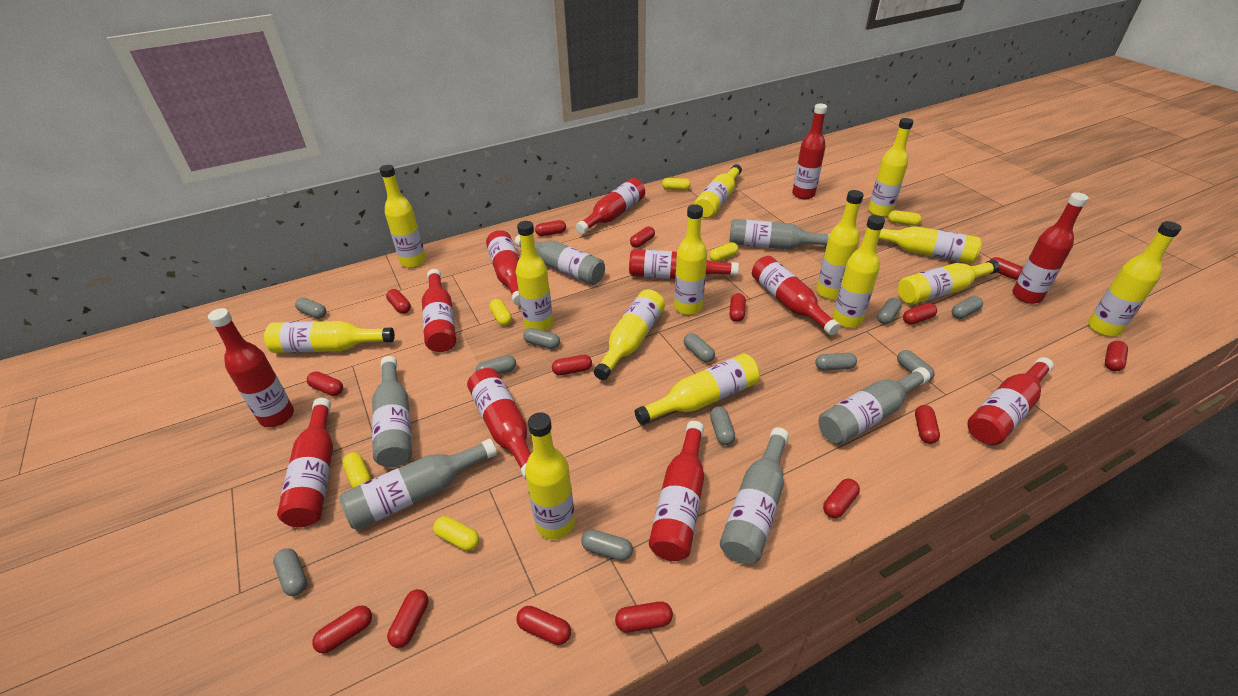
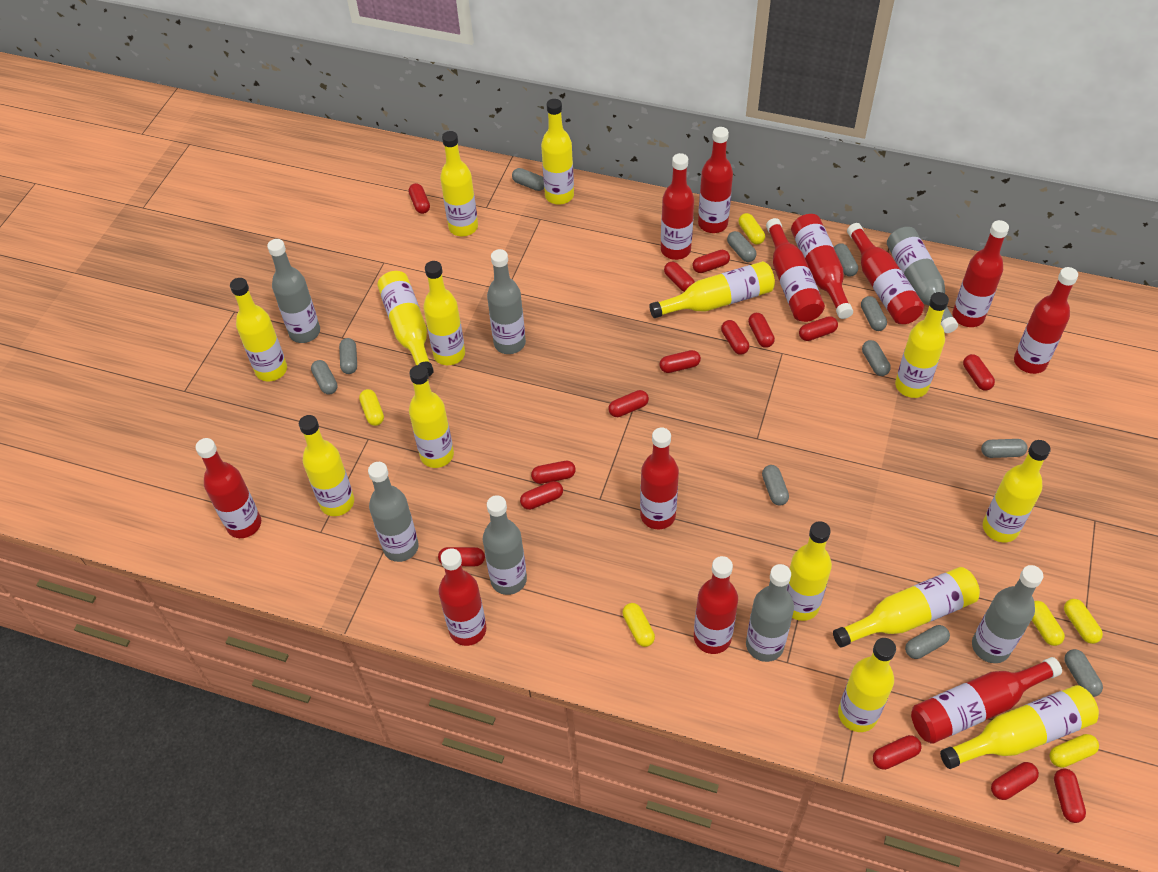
grey bottle: 6 -> 7

